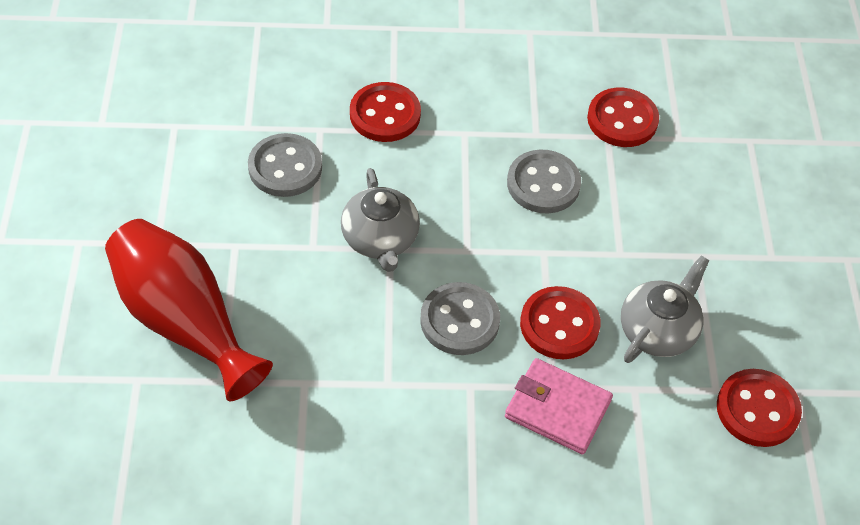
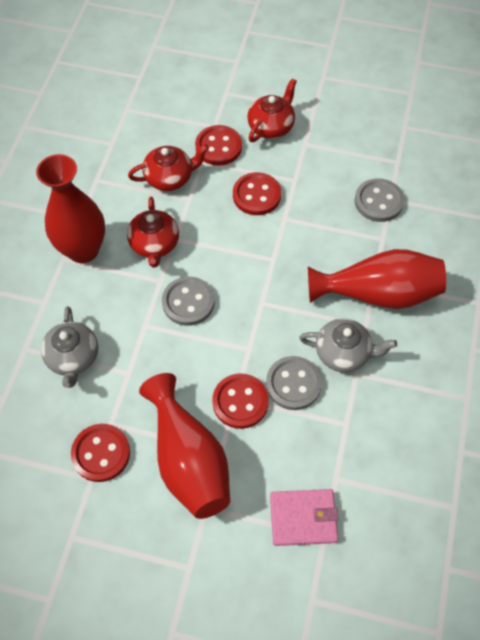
red teapot: 0 -> 3
red vase: 1 -> 3

